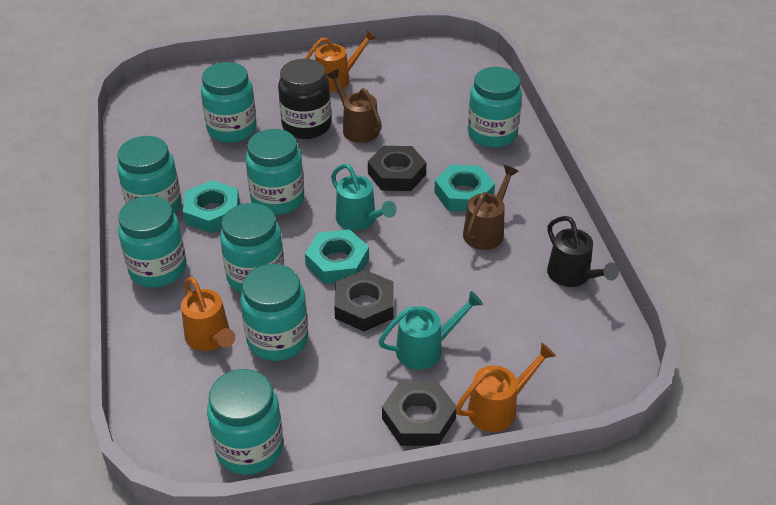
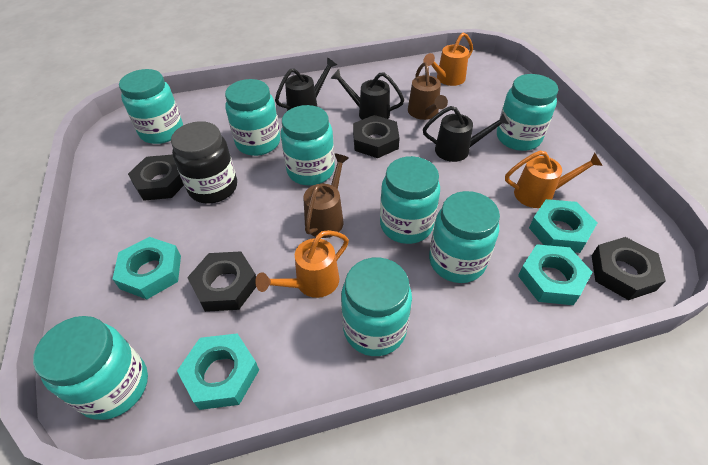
black nut: 3 -> 4
black watering can: 1 -> 3
turquoise nut: 3 -> 4
turquoise watering can: 2 -> 0

